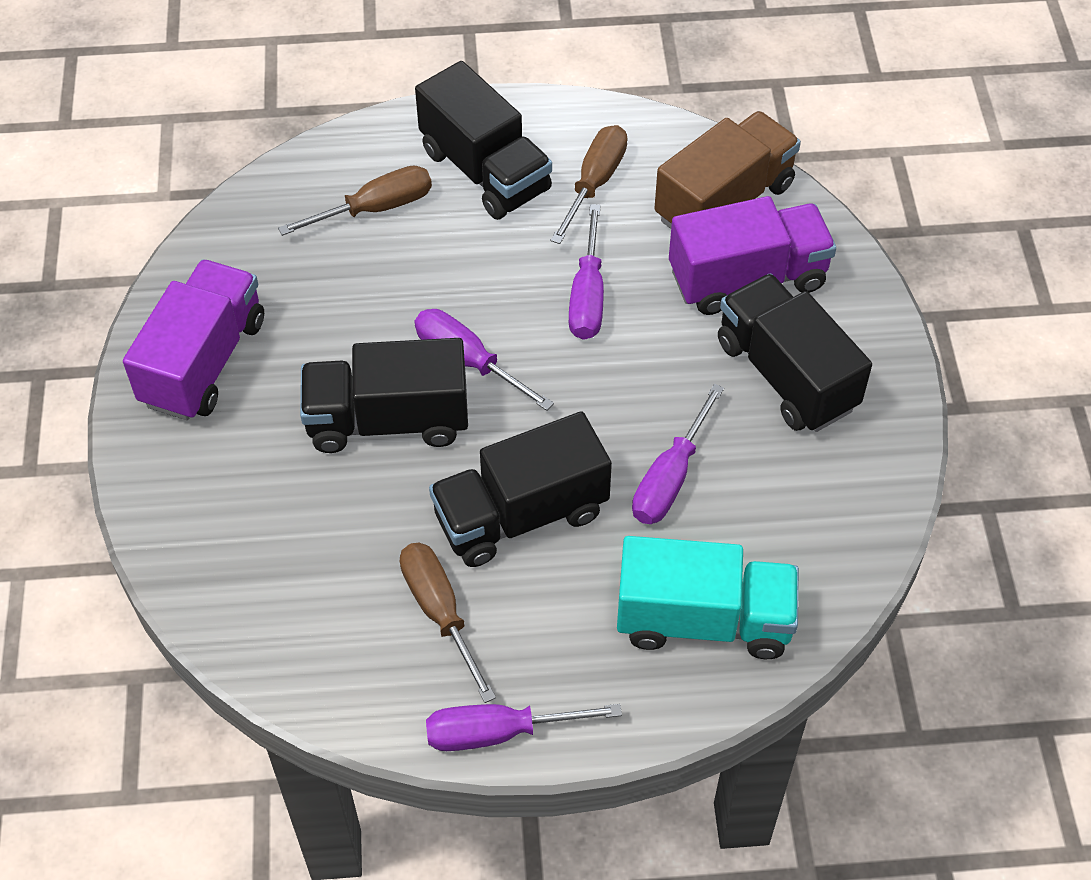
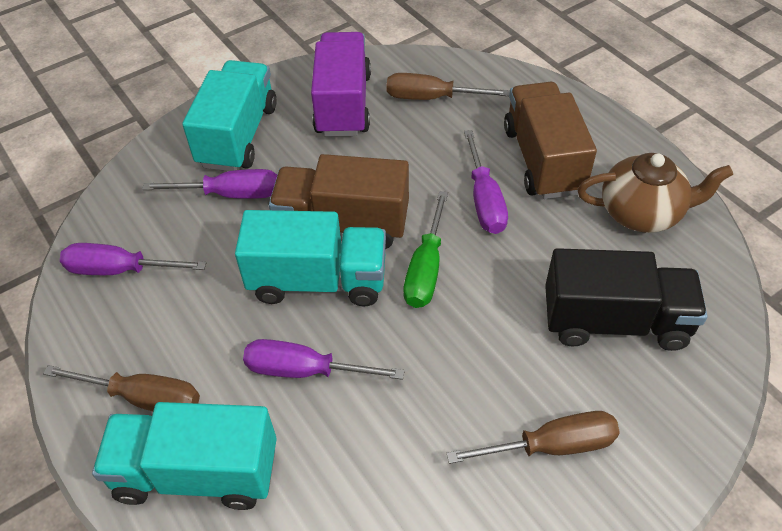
black truck: 4 -> 1
brown teapot: 0 -> 1
brown truck: 1 -> 2
green screwdriver: 0 -> 1
purple truck: 2 -> 1
turquoise truck: 1 -> 3

